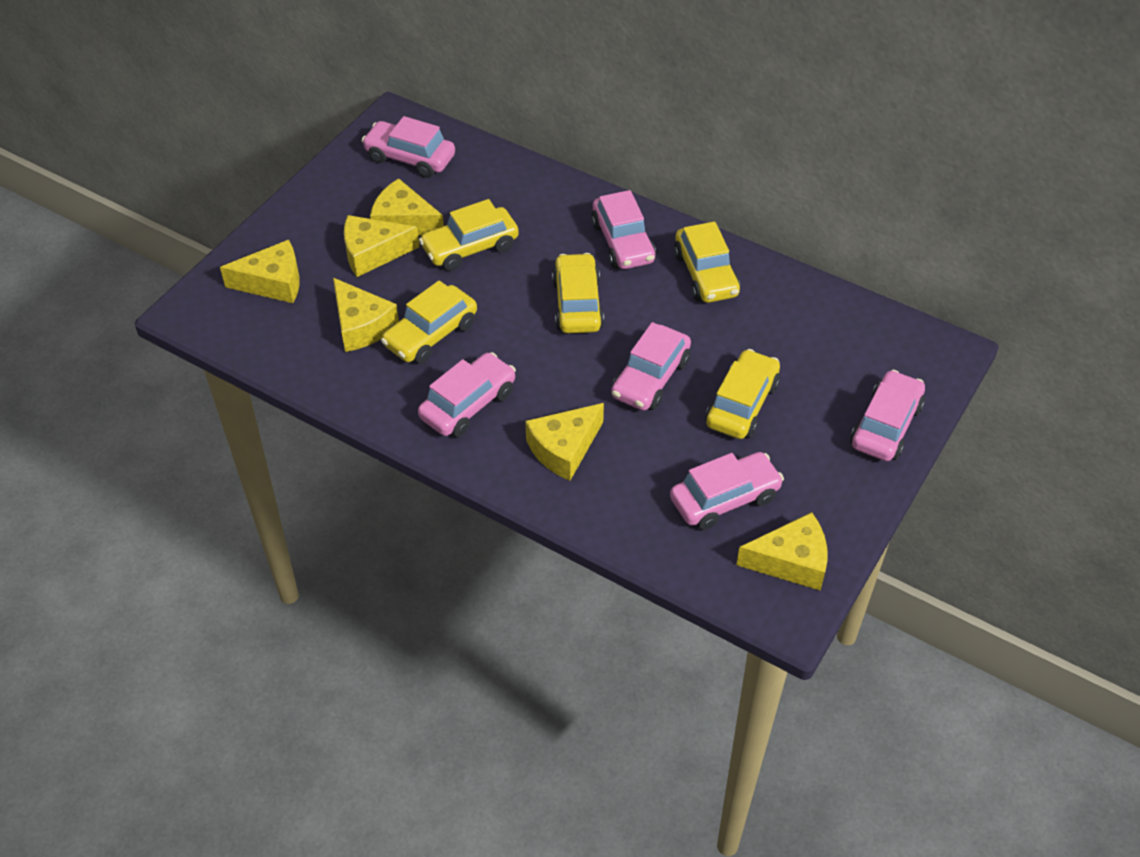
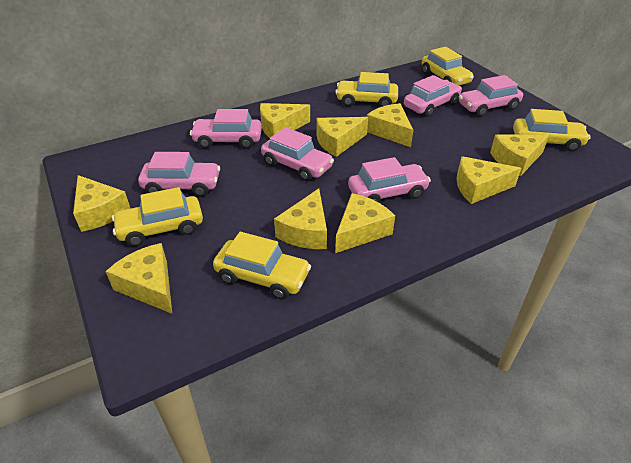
yellow cheese: 6 -> 9

